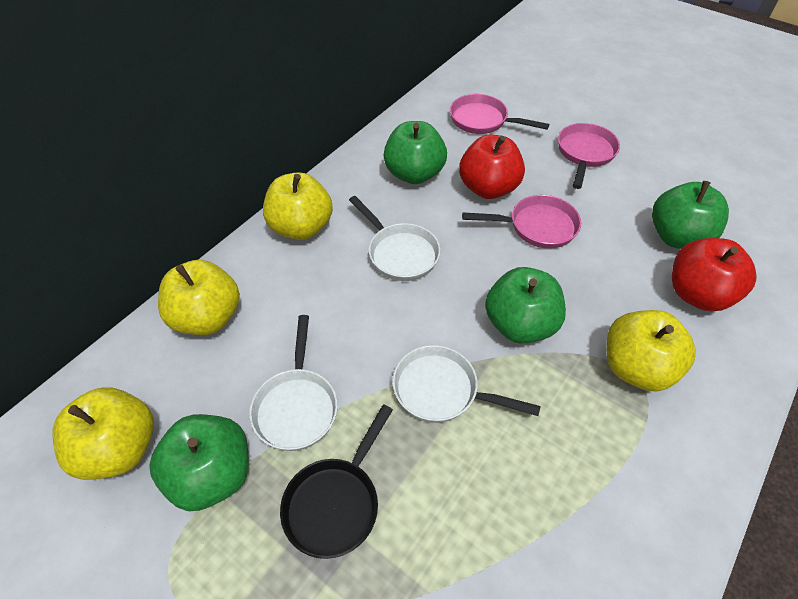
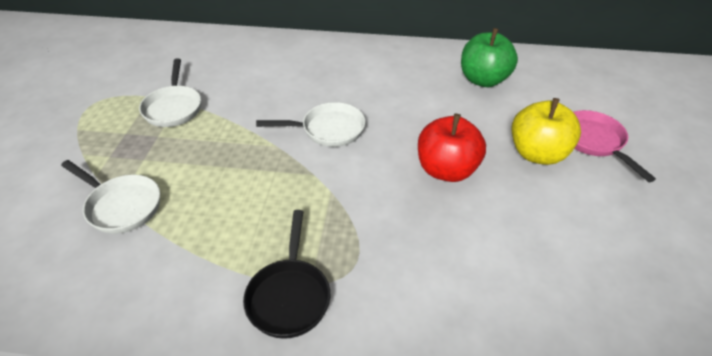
green apple: 4 -> 1
pink pan: 3 -> 1
red apple: 2 -> 1
yellow apple: 4 -> 1

